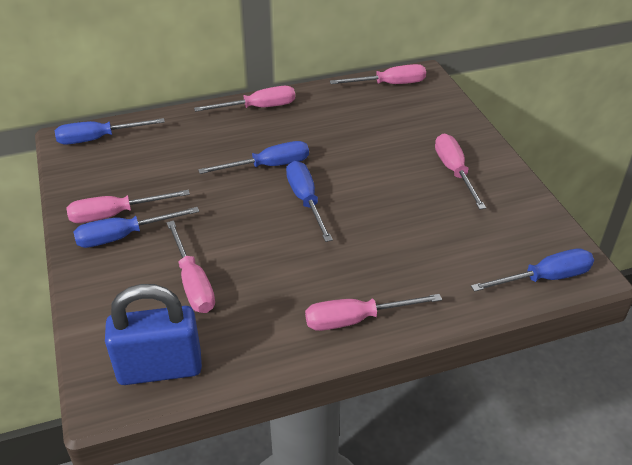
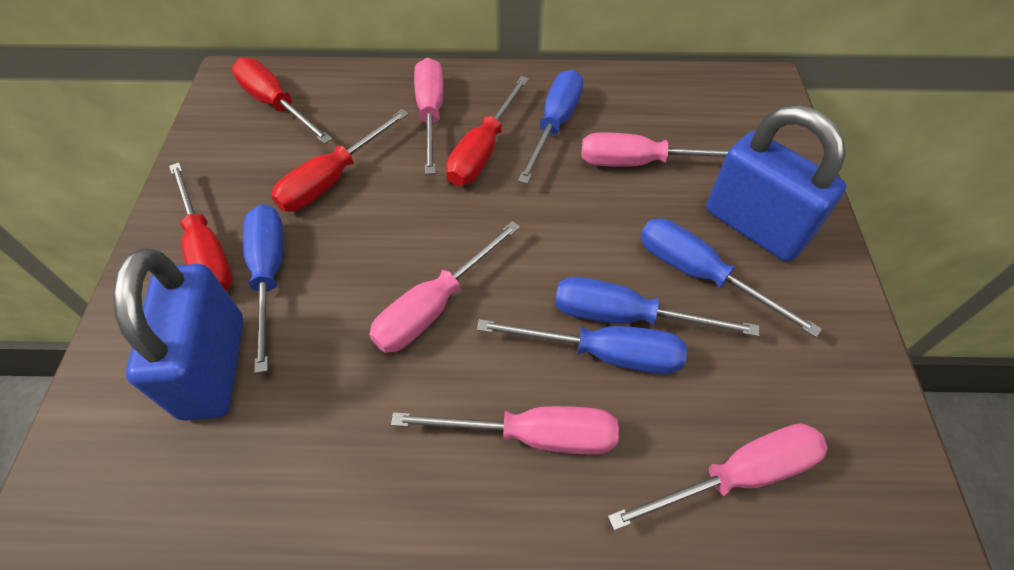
blue padlock: 1 -> 2
pink screwdriver: 6 -> 5
red screwdriver: 0 -> 4

